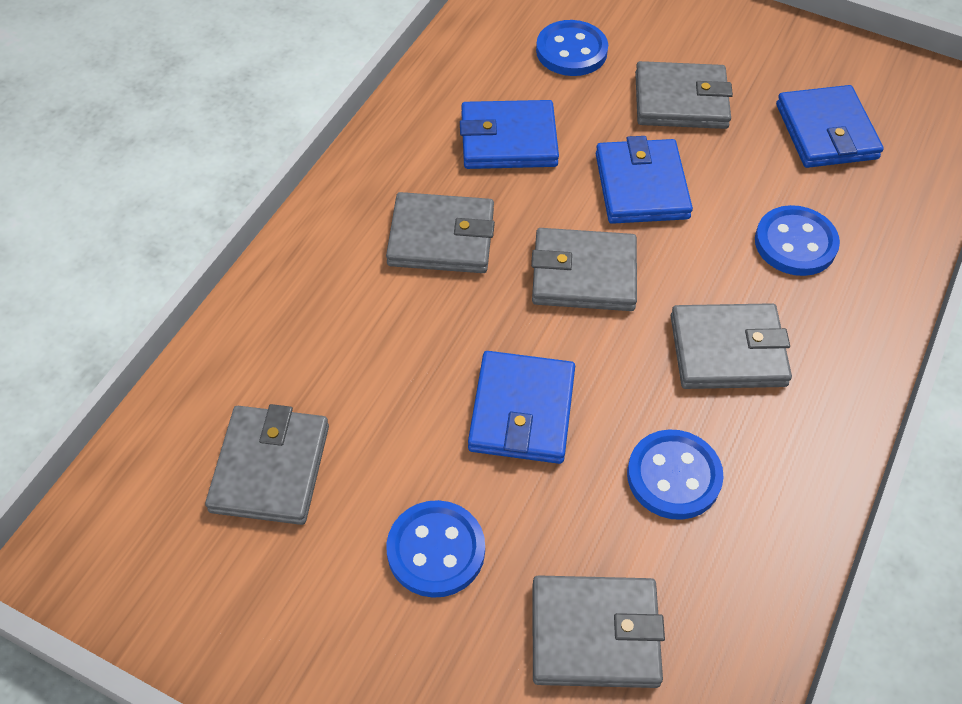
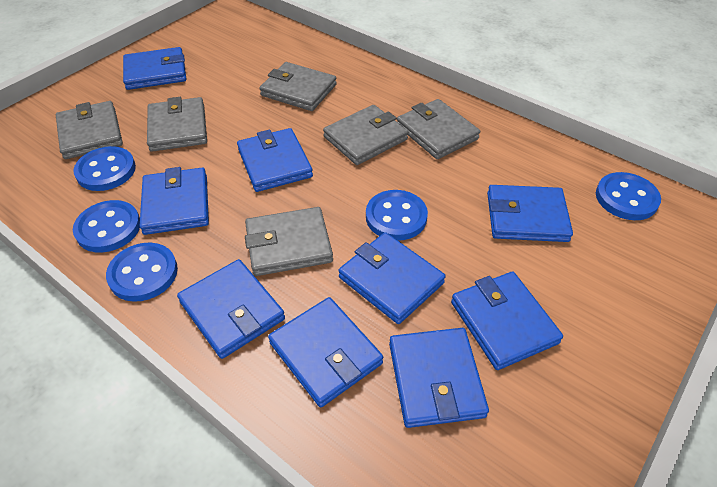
blue button: 4 -> 5
blue wallet: 4 -> 9

